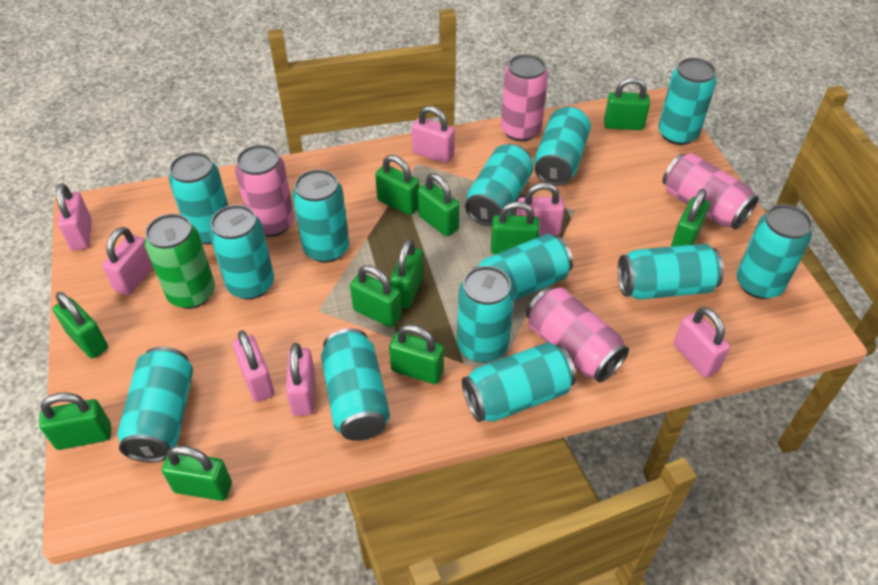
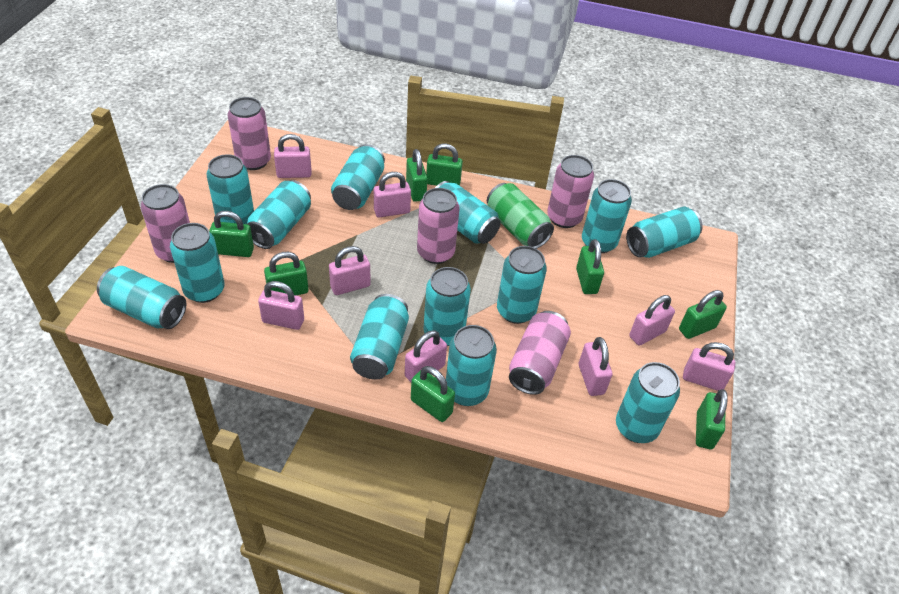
green padlock: 11 -> 8
pink can: 4 -> 5
pink padlock: 7 -> 8

